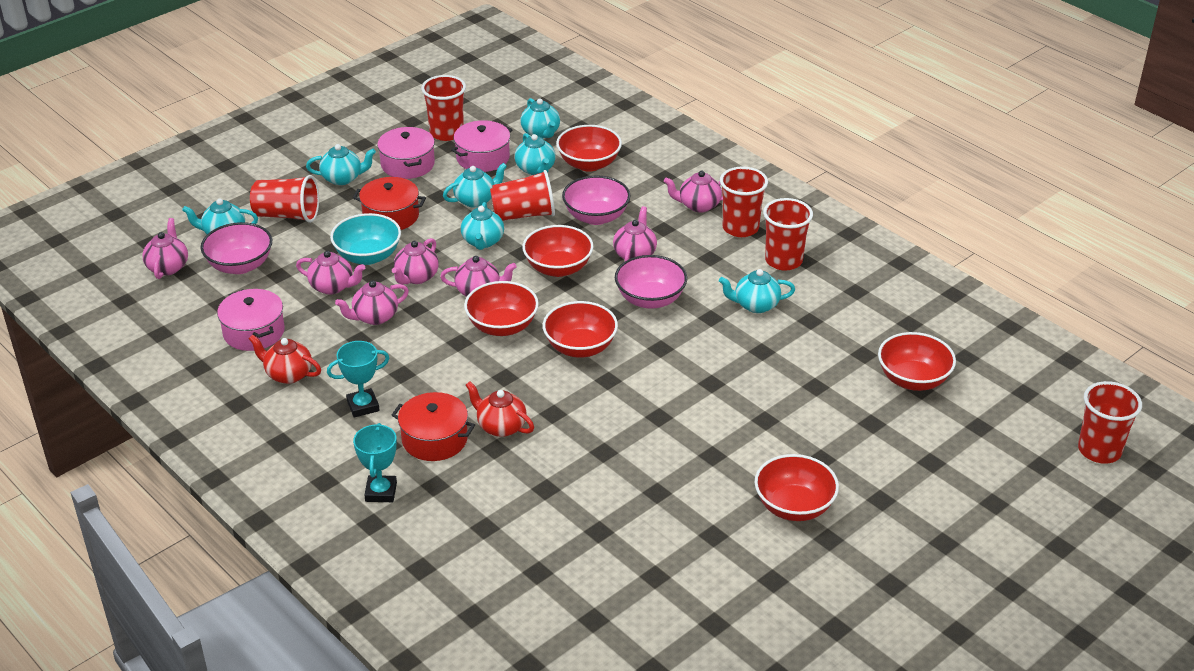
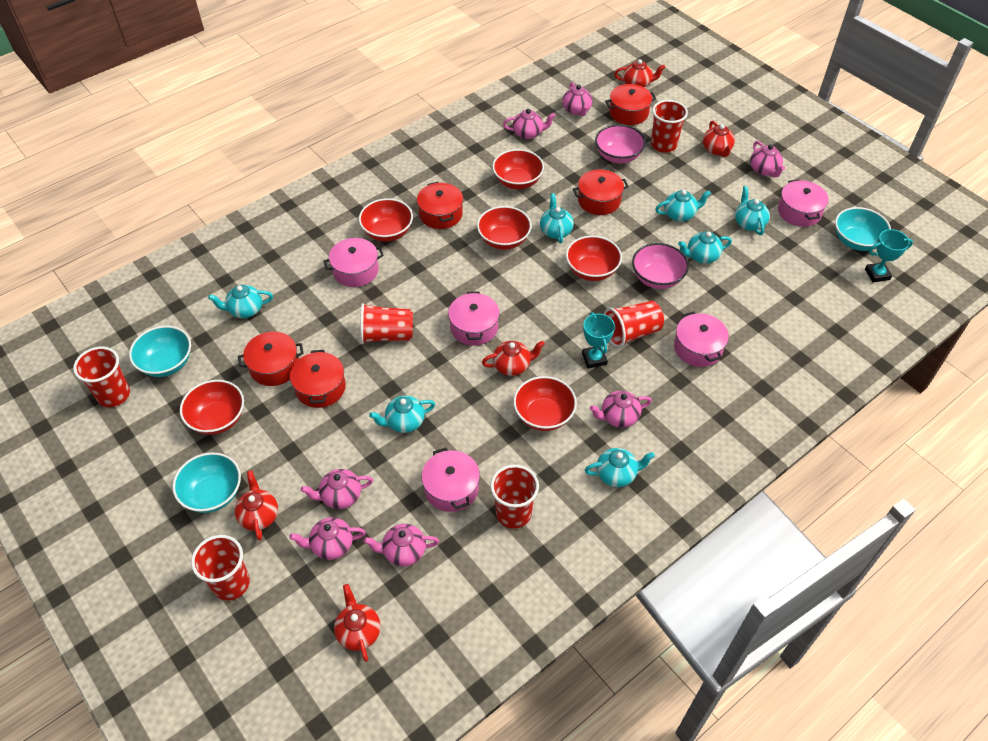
pink bowl: 3 -> 2
pink pot: 3 -> 5
red pot: 2 -> 5
red teapot: 2 -> 5
turquoise bowl: 1 -> 3

